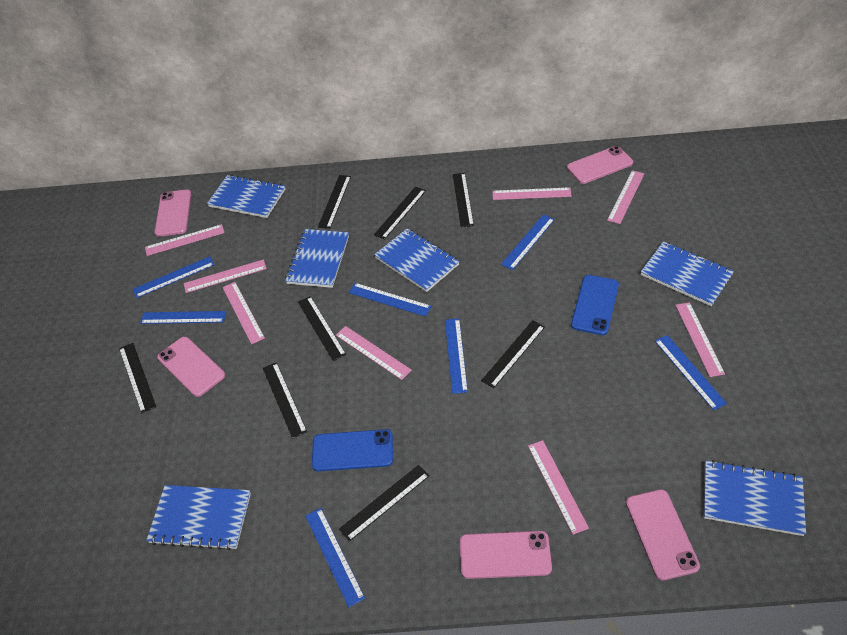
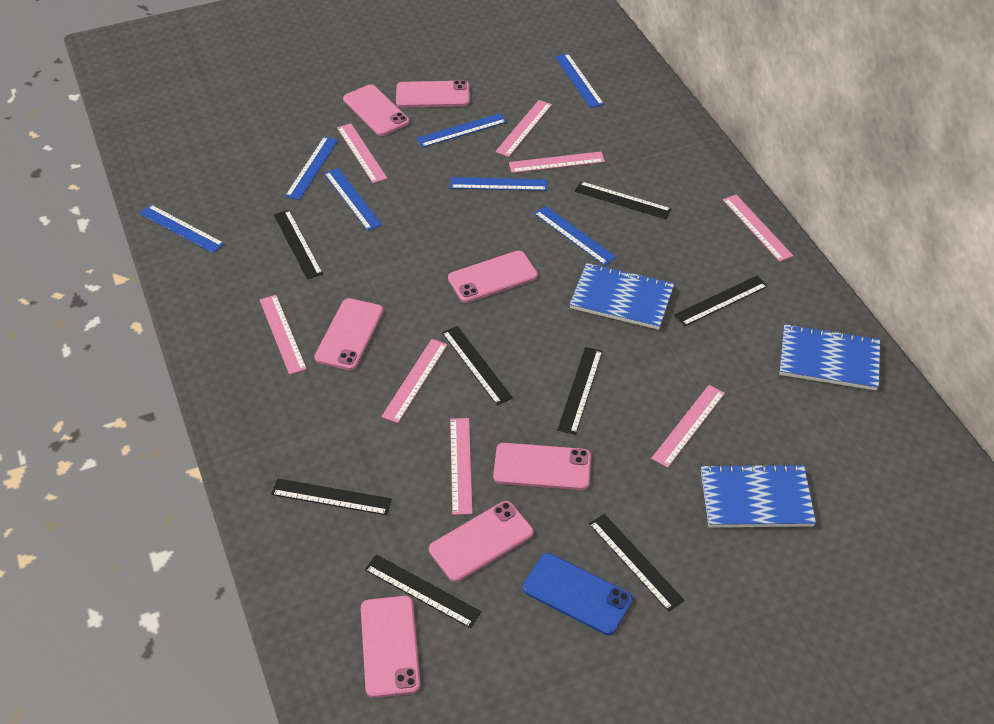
blue notebook: 6 -> 3
blue phone: 2 -> 1
pink phone: 5 -> 7

